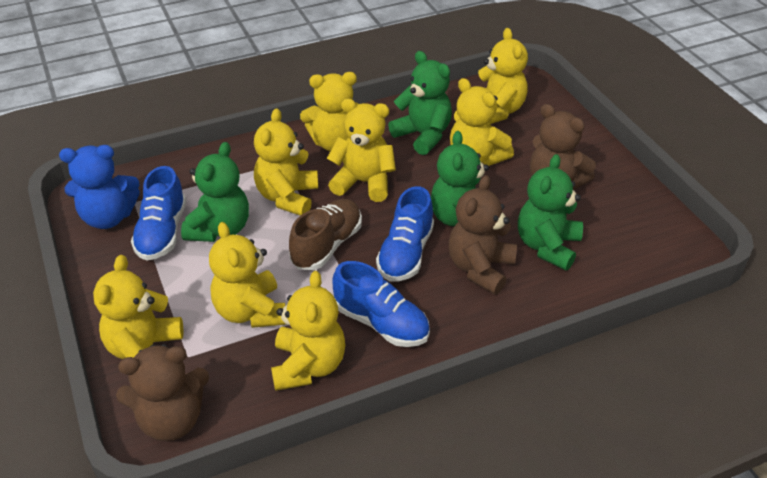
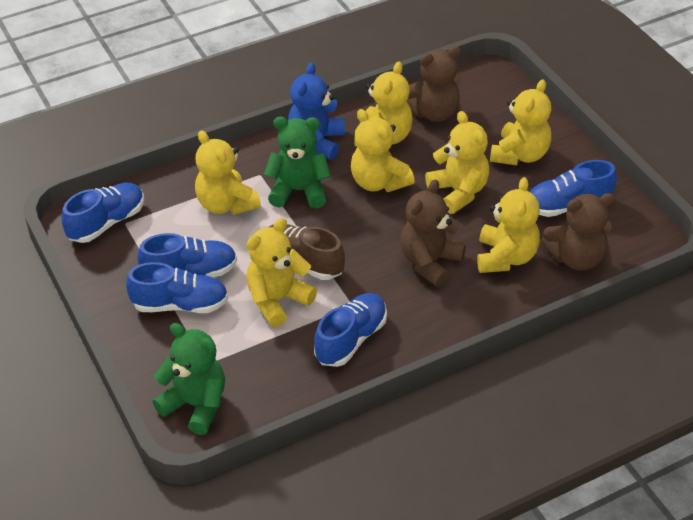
blue shoe: 3 -> 5
green teddy bear: 4 -> 2
yellow teddy bear: 8 -> 7

